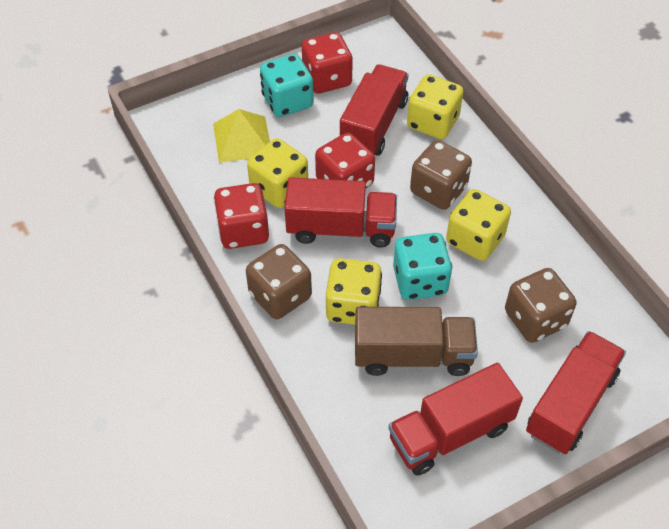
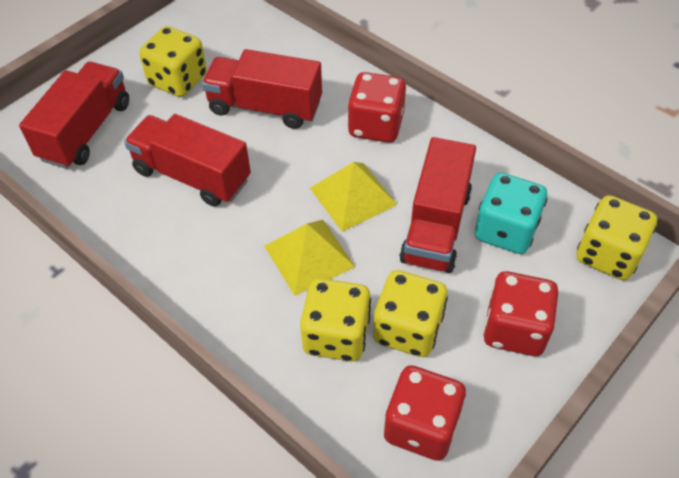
brown dice: 3 -> 0
brown truck: 1 -> 0
turquoise dice: 2 -> 1
yellow pyramid: 1 -> 2

